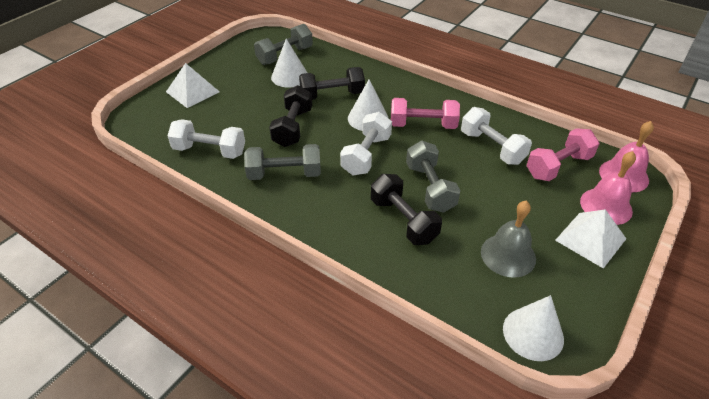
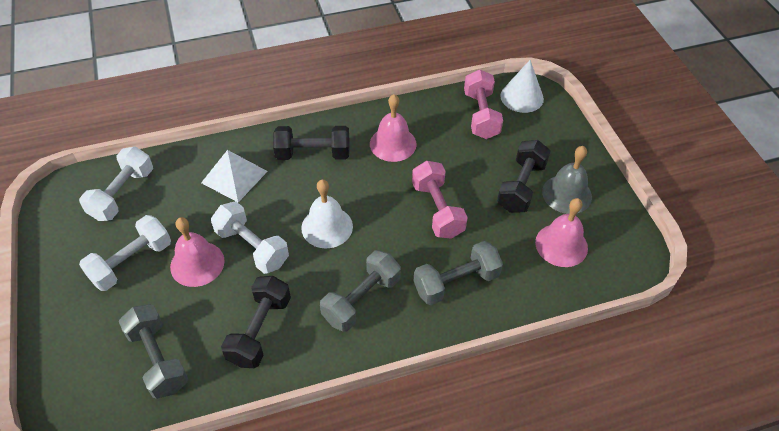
pink bell: 2 -> 3
white bell: 0 -> 1
white cone: 3 -> 1
white pyramid: 2 -> 1

